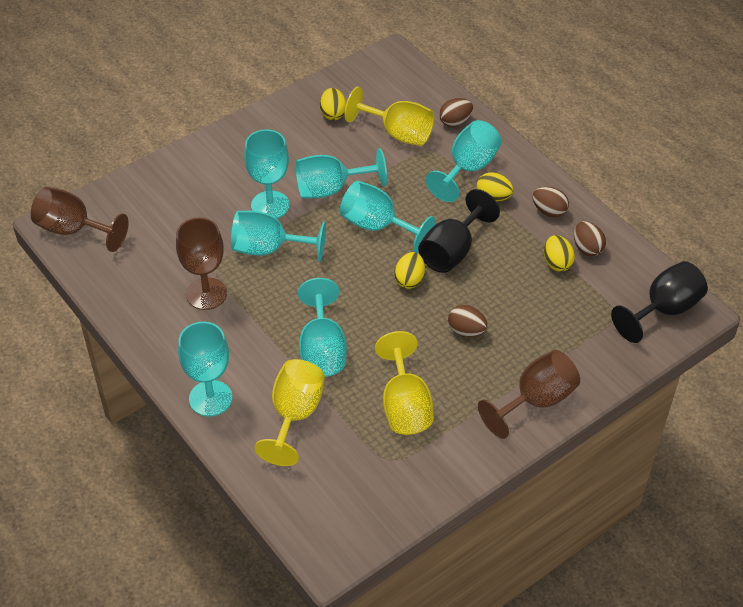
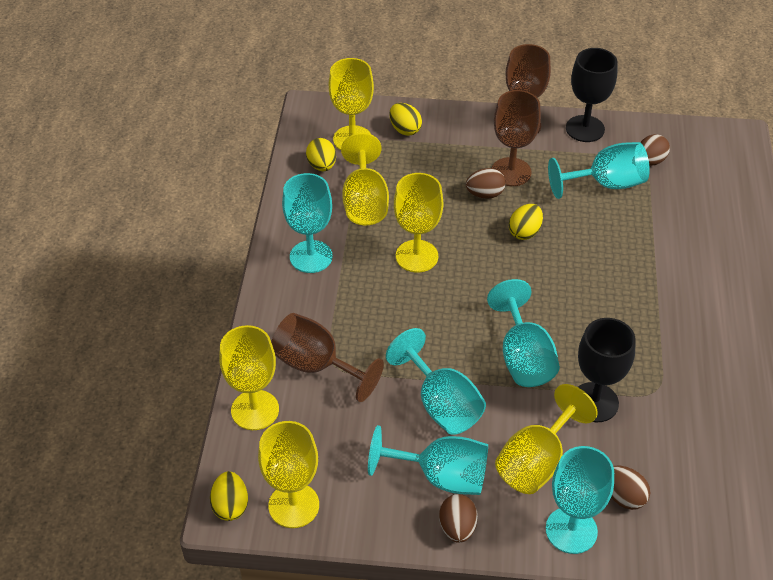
turquoise goblet: 7 -> 6
yellow goblet: 3 -> 6

